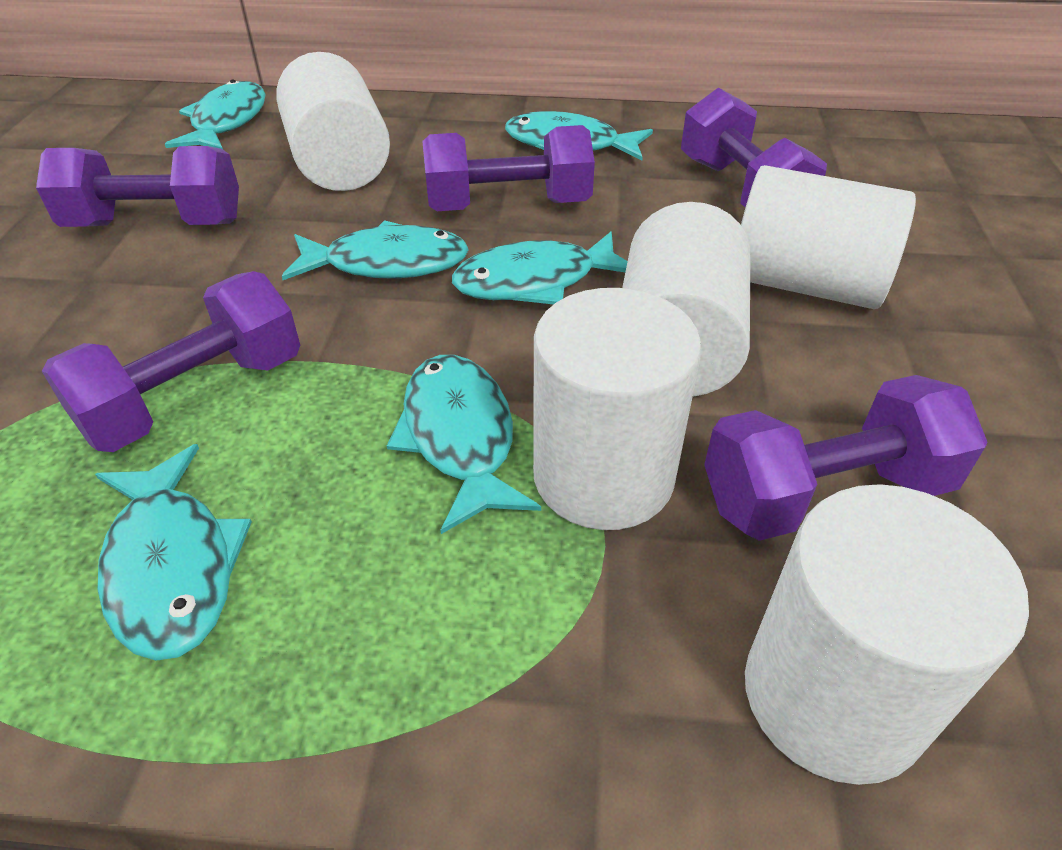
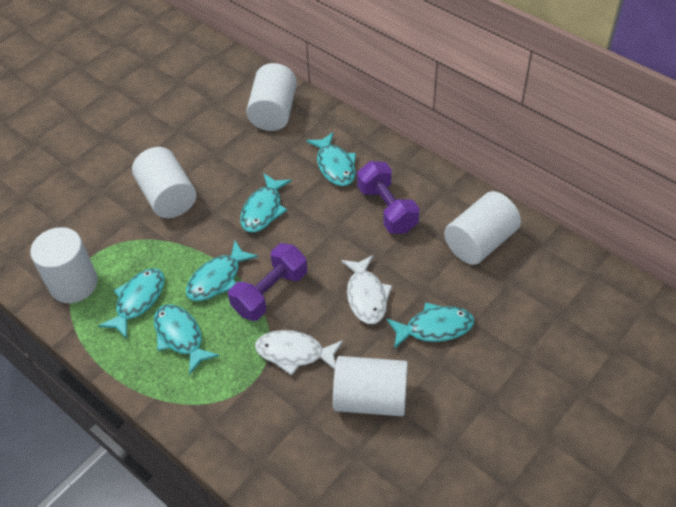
purple dumbbell: 5 -> 2
white fish: 0 -> 2

